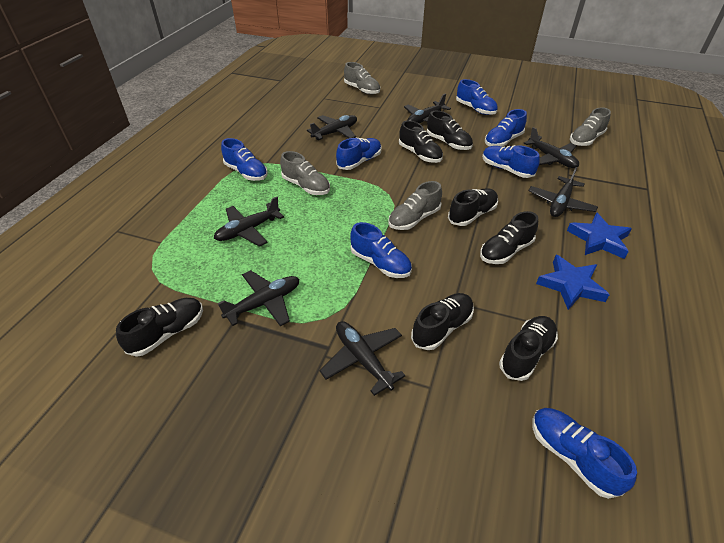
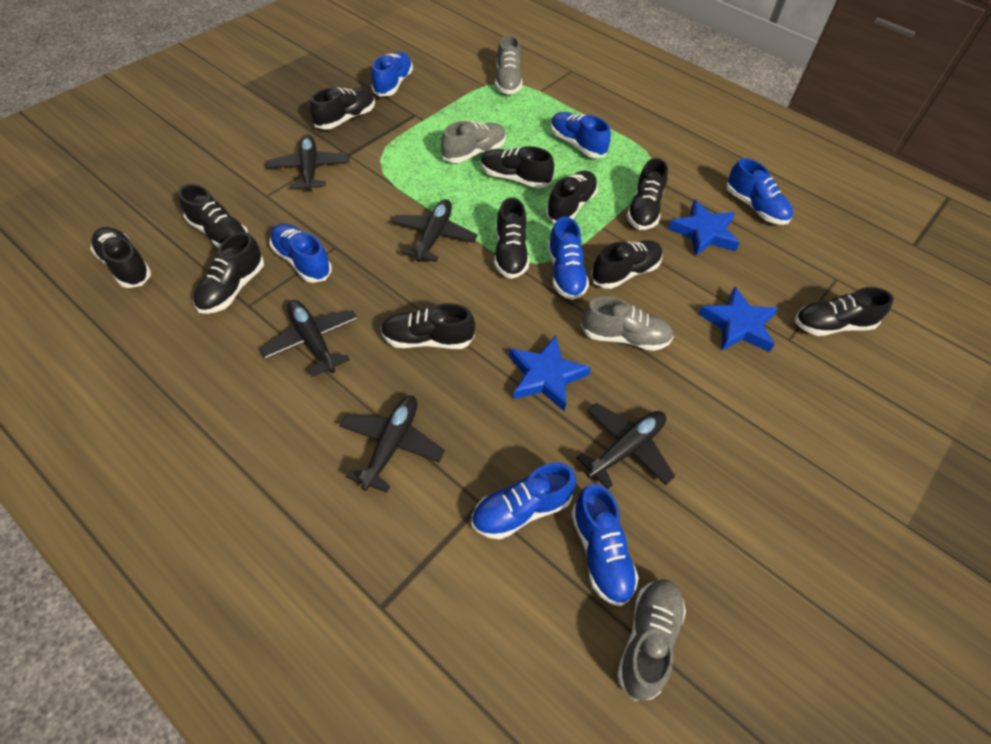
black plane: 7 -> 5
black shoe: 7 -> 11
blue star: 2 -> 3

